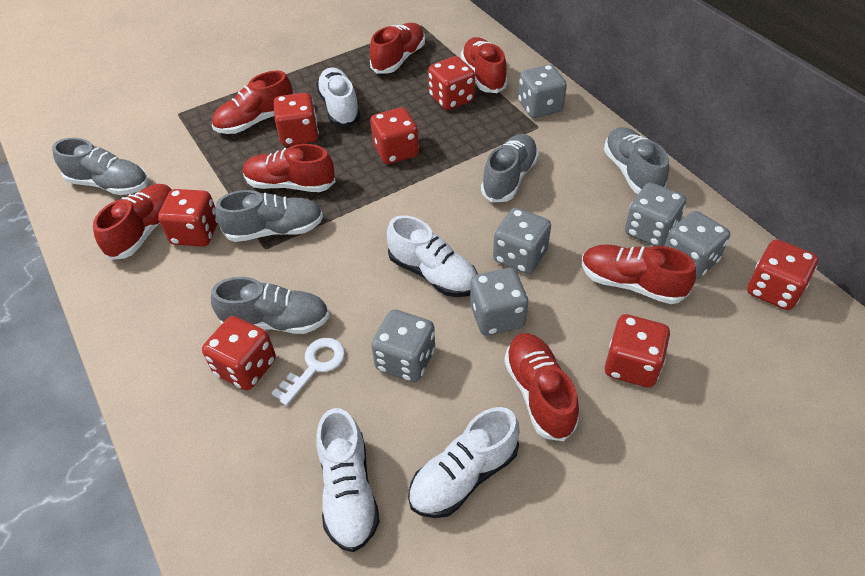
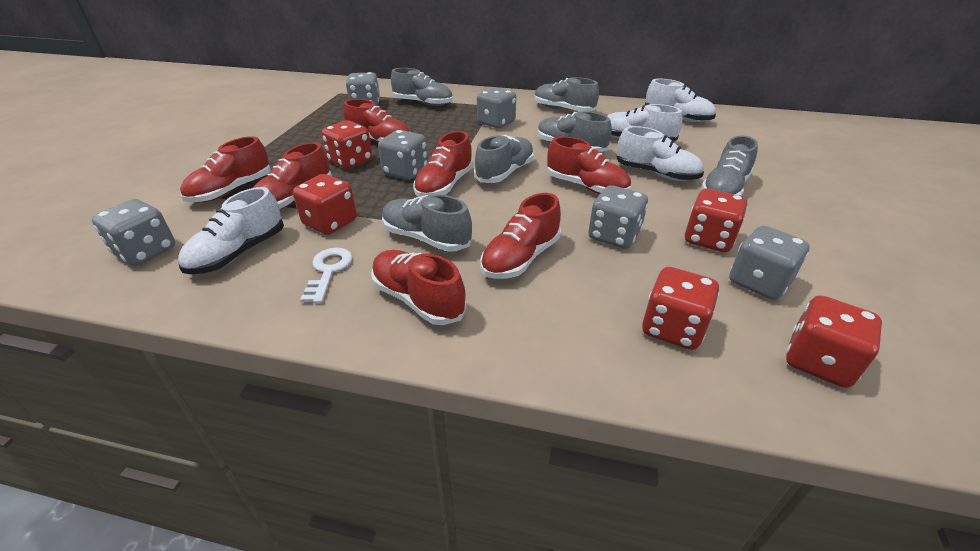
grey shoe: 5 -> 6
red dice: 7 -> 5

